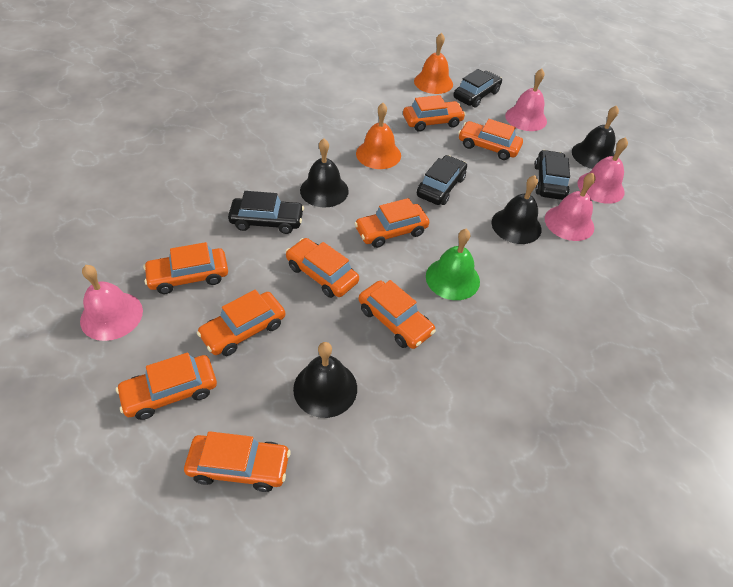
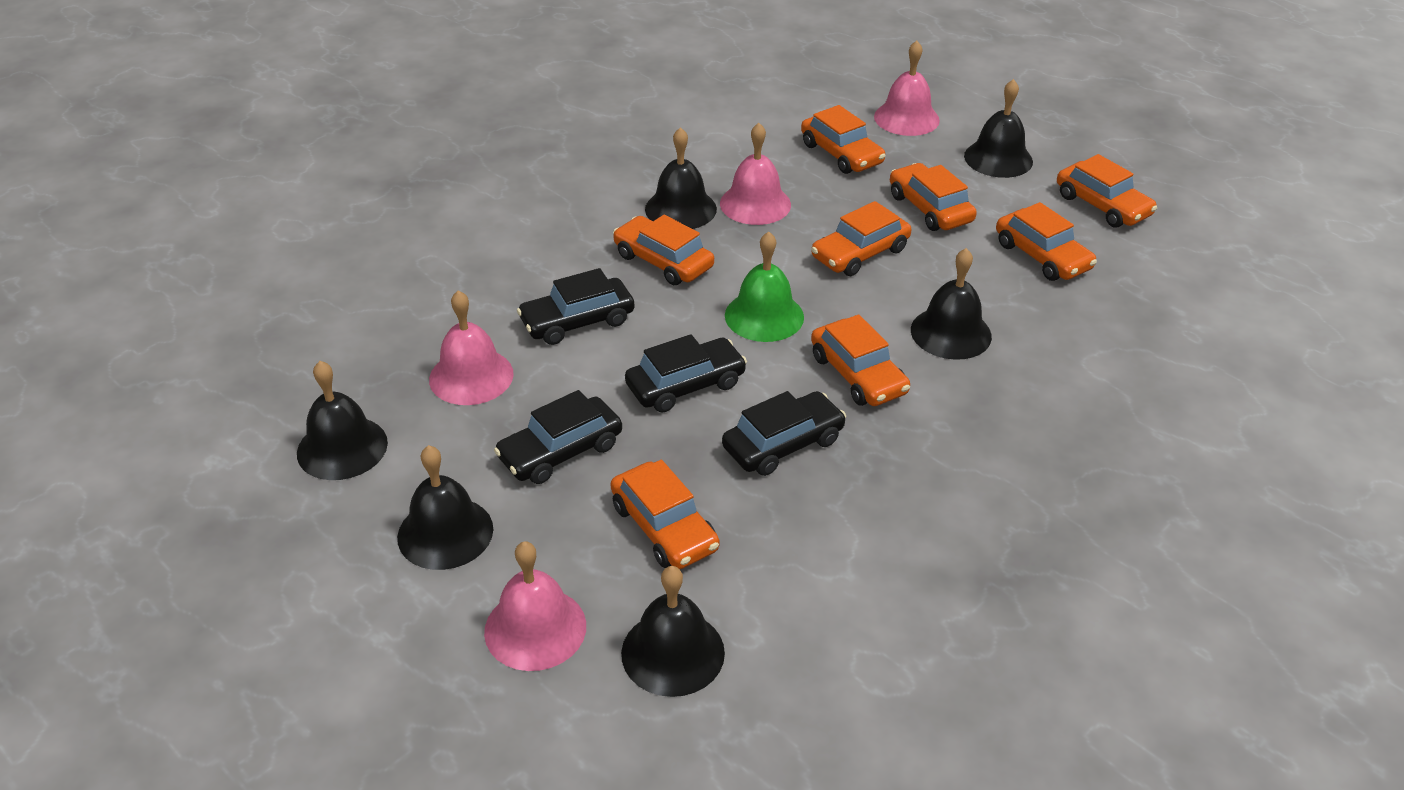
black bell: 4 -> 6
orange bell: 2 -> 0
orange car: 9 -> 8

